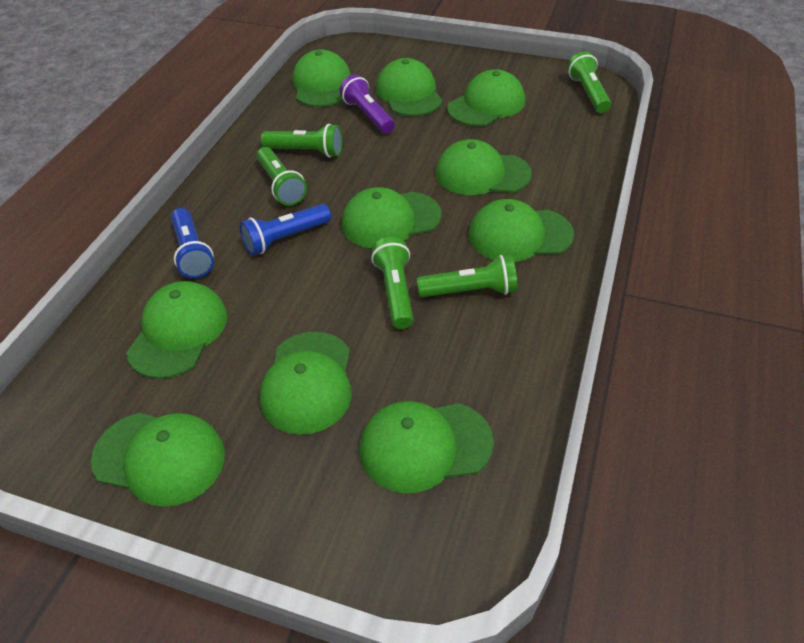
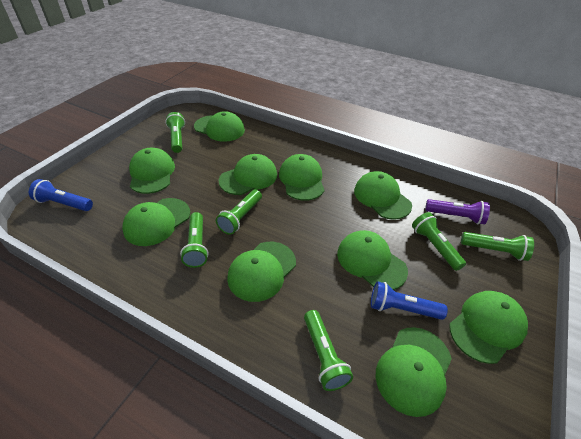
green flashlight: 5 -> 6

